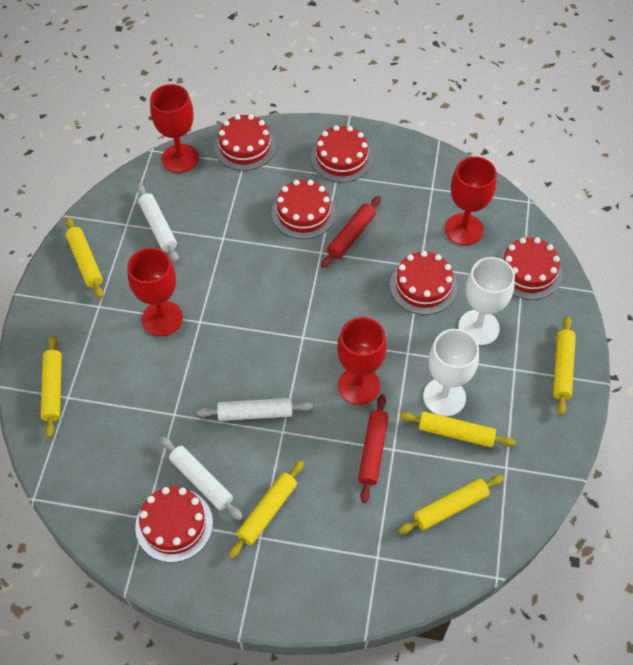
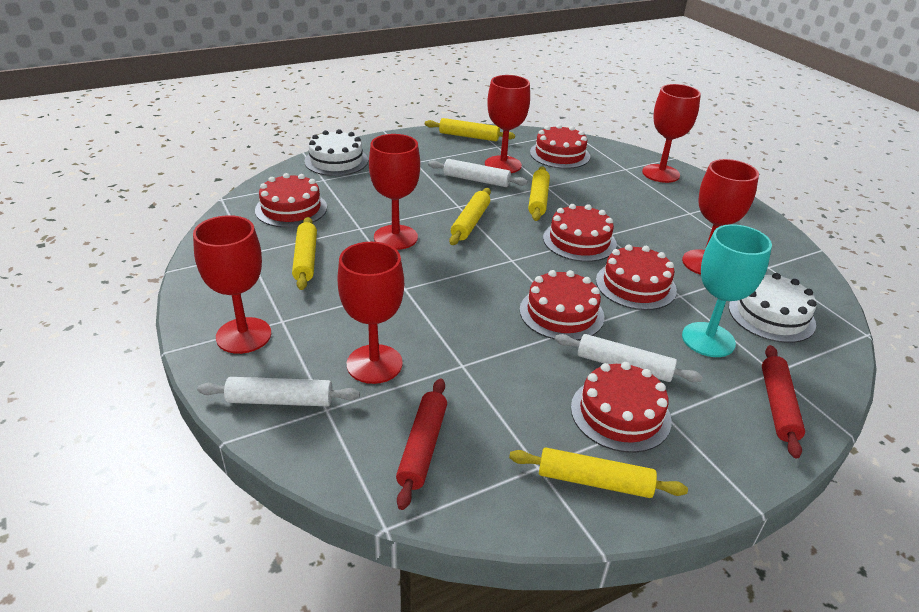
red goblet: 4 -> 6
turquoise goblet: 0 -> 1
white cake: 0 -> 2
white goblet: 2 -> 0
yellow rolling pin: 6 -> 5

